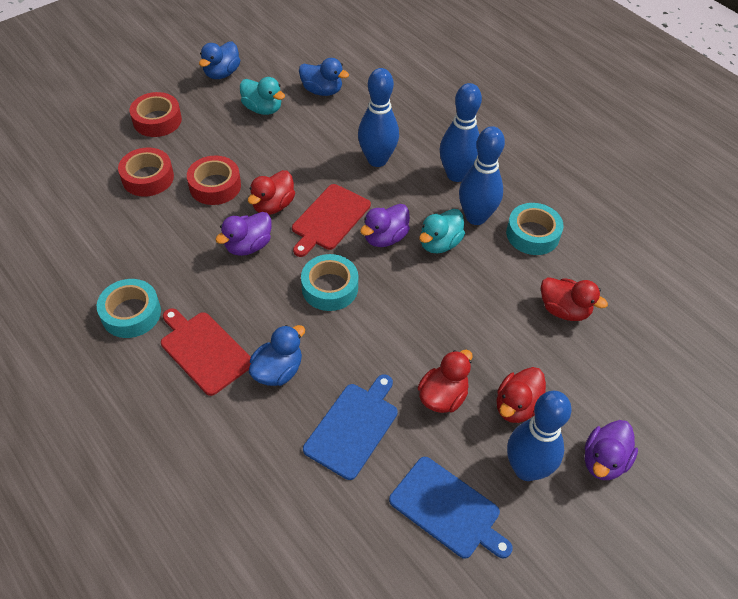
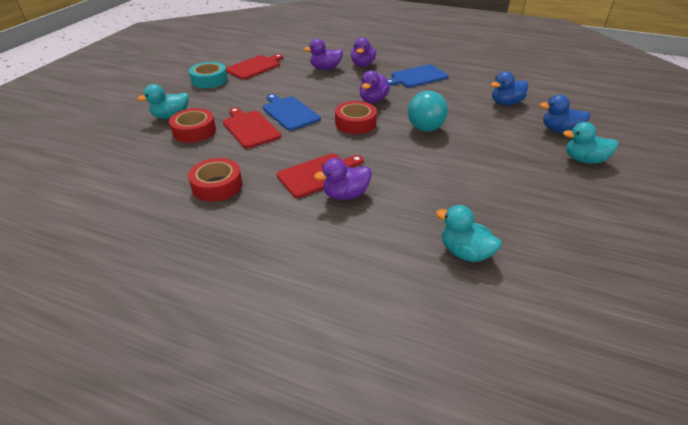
blue bowling pin: 4 -> 0
blue duck: 3 -> 2
purple duck: 3 -> 4
red cutting board: 2 -> 3
red duck: 4 -> 0
turquoise ball: 0 -> 1
turquoise duck: 2 -> 3
turquoise tape: 3 -> 1

